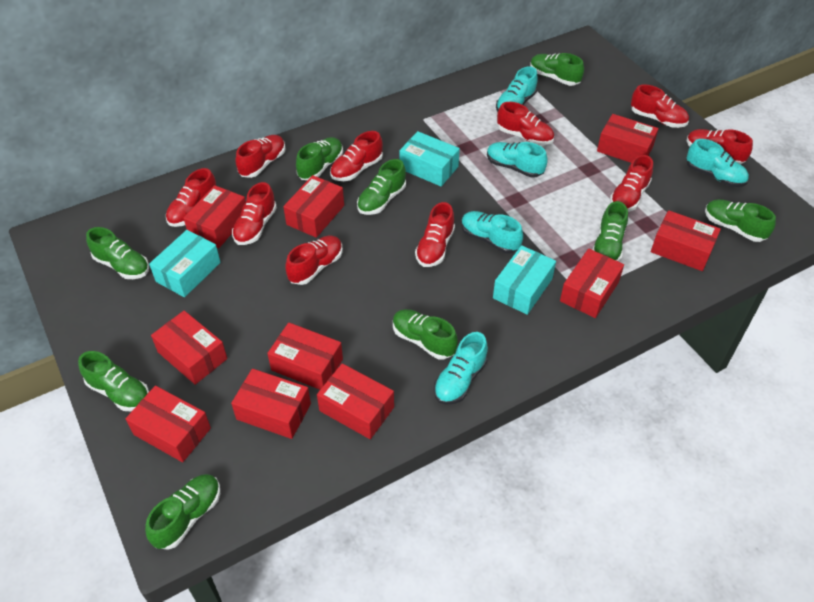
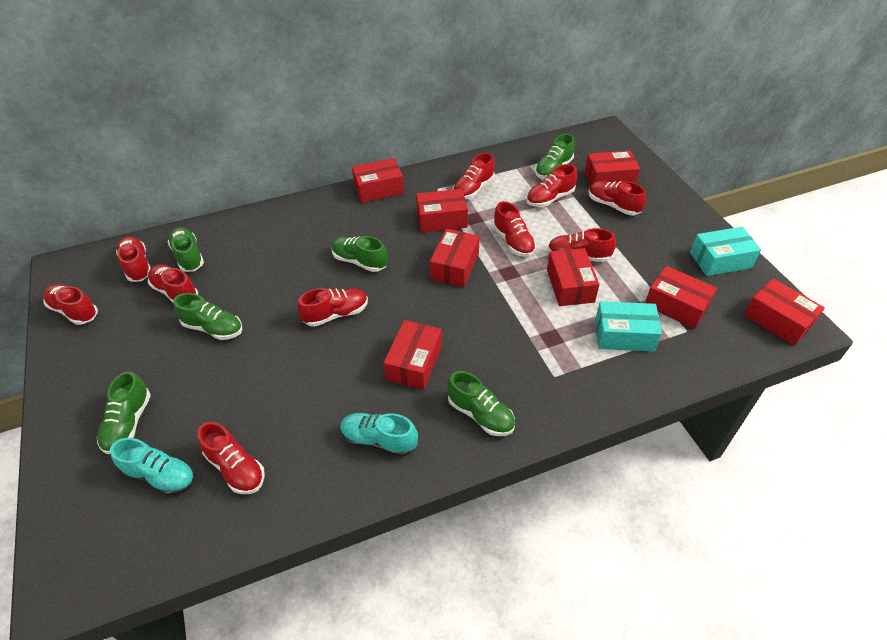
green shoe: 9 -> 6
red box: 10 -> 8
turquoise box: 3 -> 2
turquoise shoe: 5 -> 2

